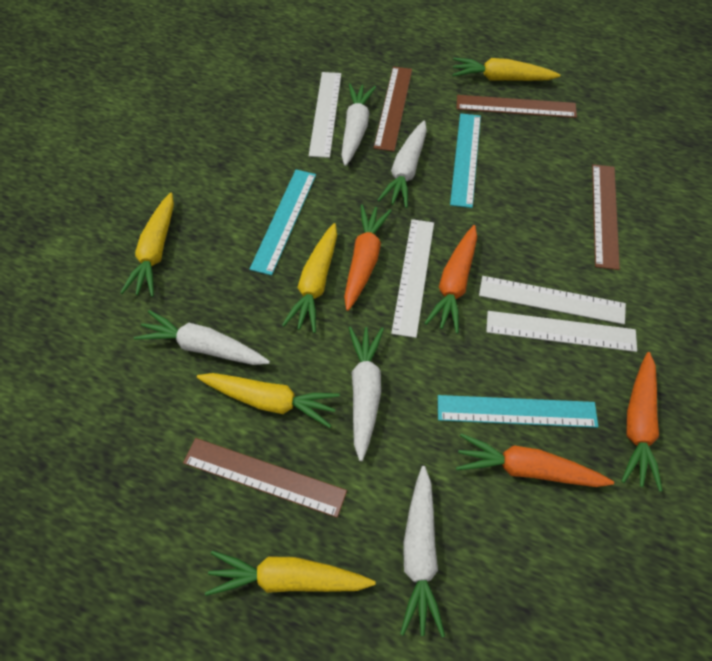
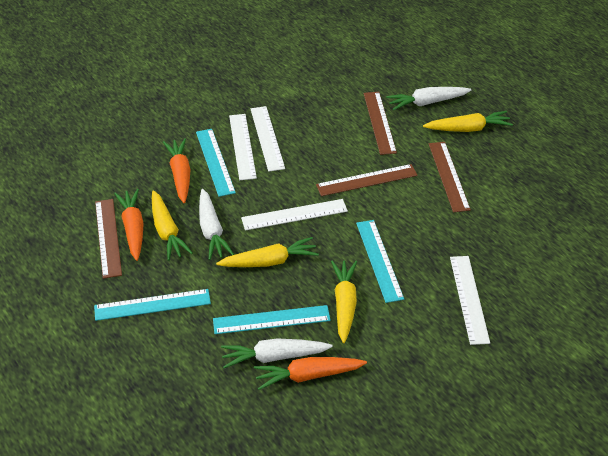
orange carrot: 4 -> 3
turquoise ruler: 3 -> 4
white carrot: 5 -> 3
yellow carrot: 5 -> 4

